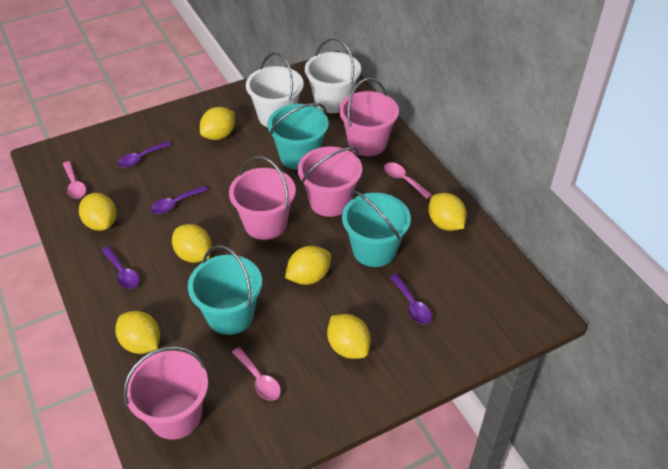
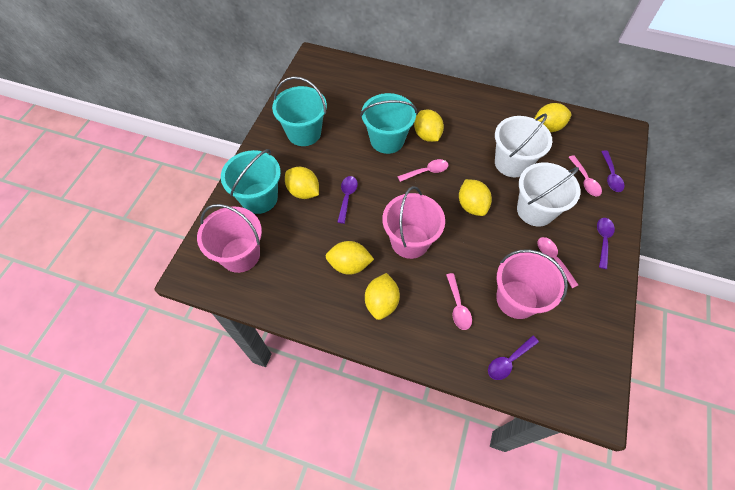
pink bucket: 4 -> 3
pink spoon: 3 -> 4
yellow lemon: 7 -> 6

